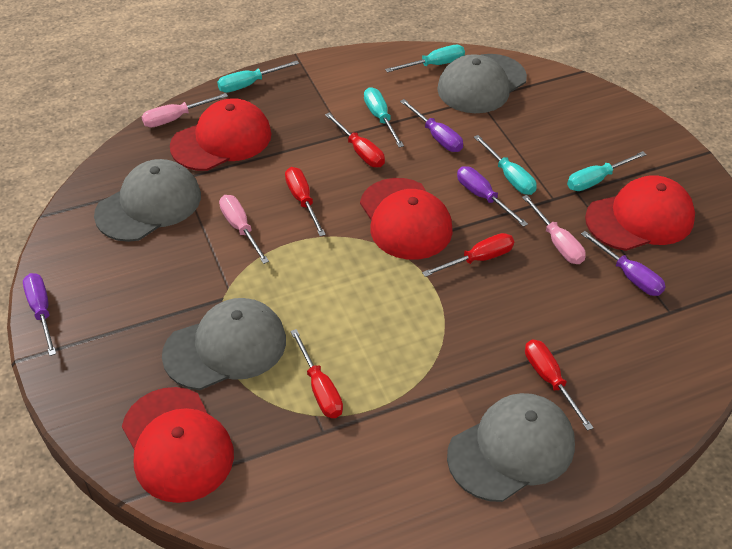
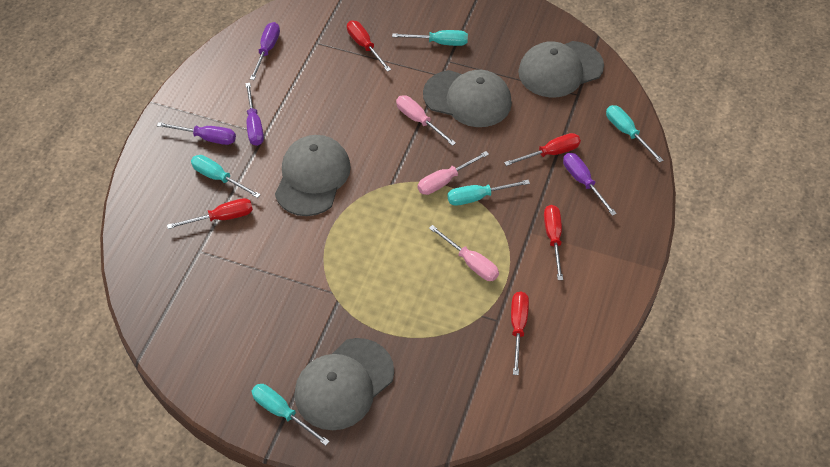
red cap: 4 -> 0

